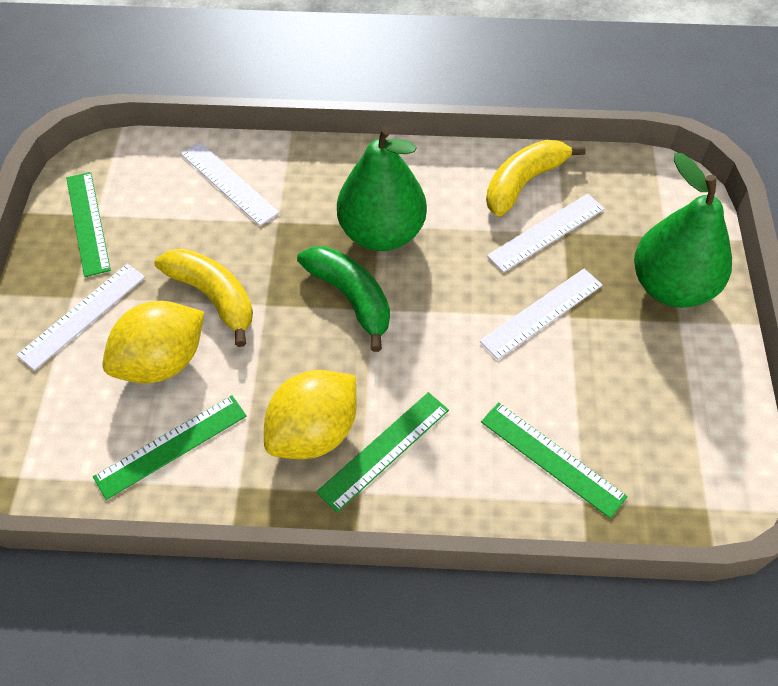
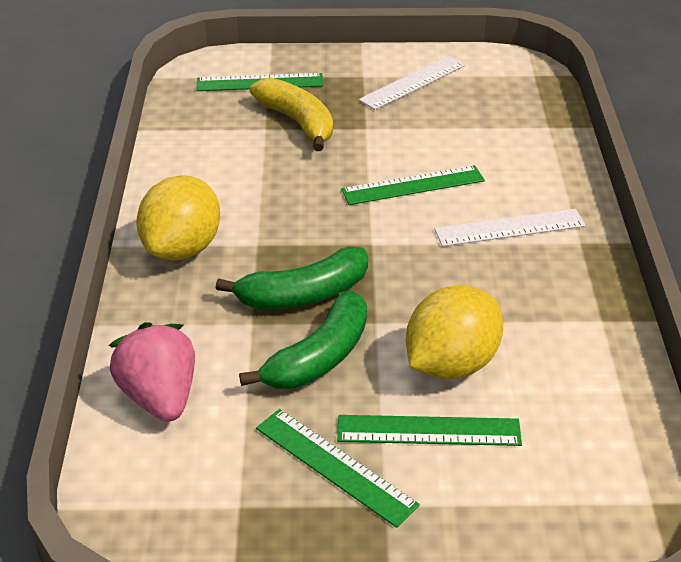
green banana: 1 -> 2
green pear: 2 -> 0
pink strawberry: 0 -> 1
white ruler: 4 -> 2
yellow banana: 2 -> 1

